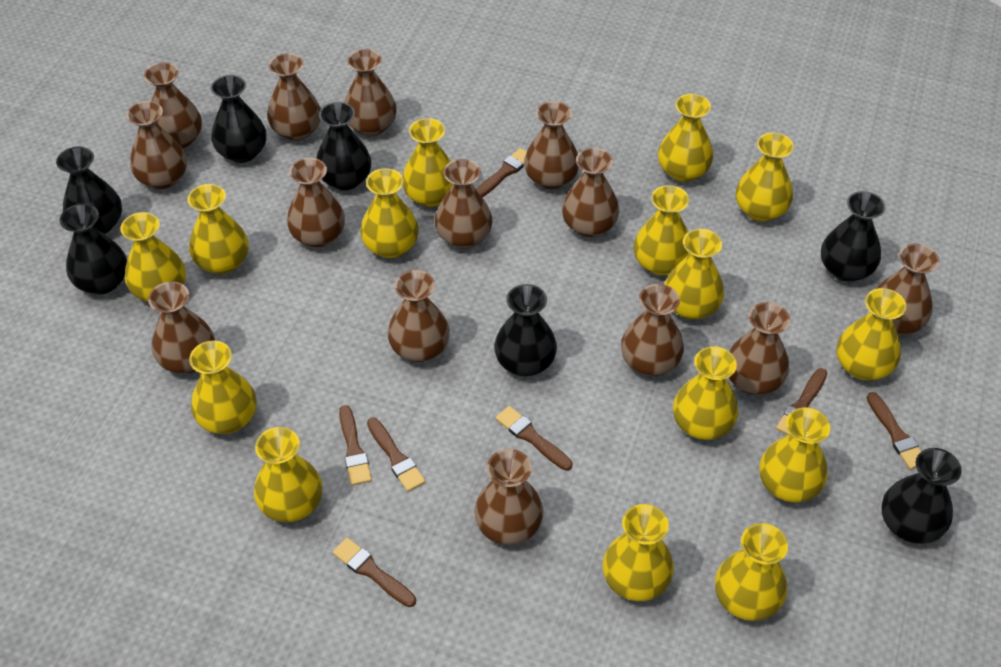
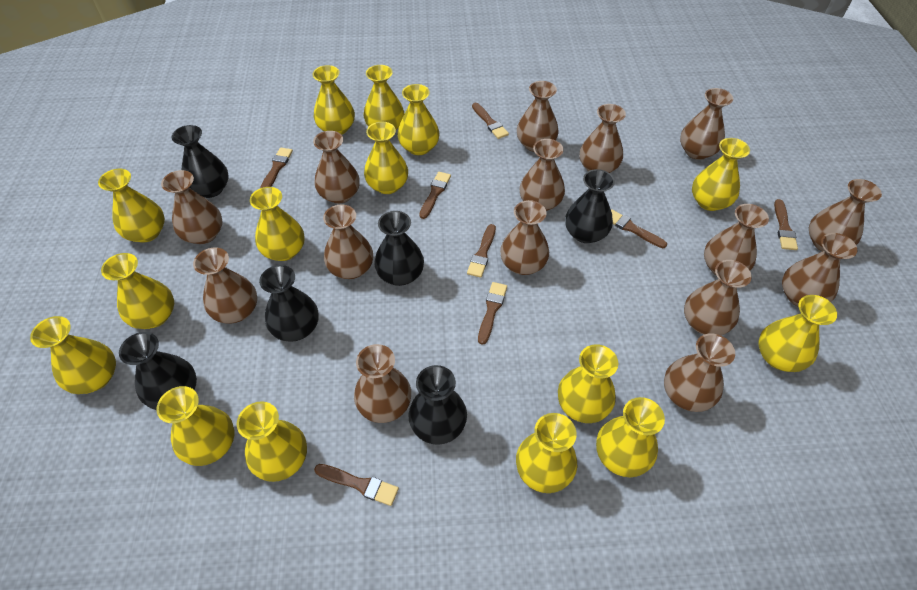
black vase: 7 -> 6
brown brush: 7 -> 8
brown vase: 14 -> 15

